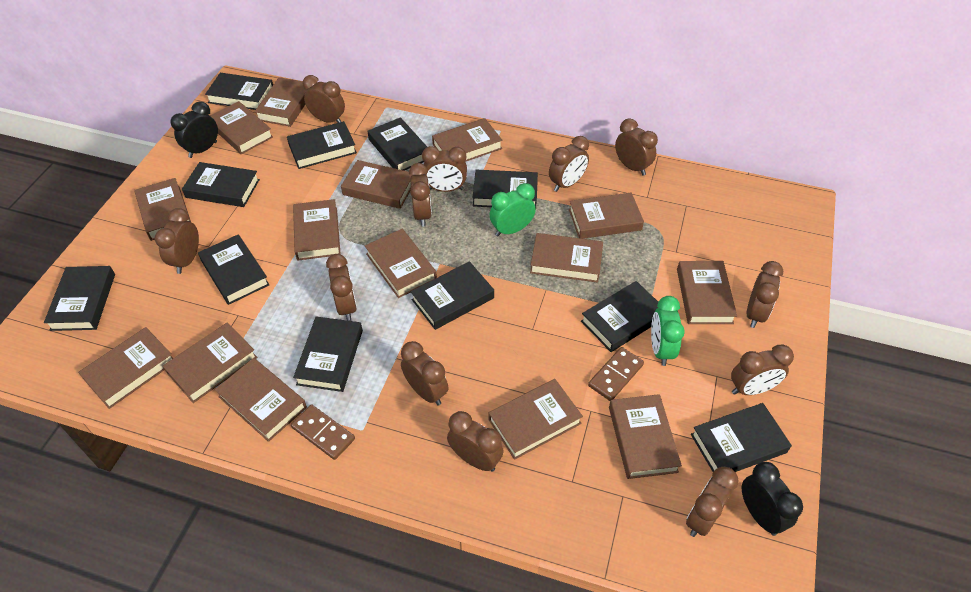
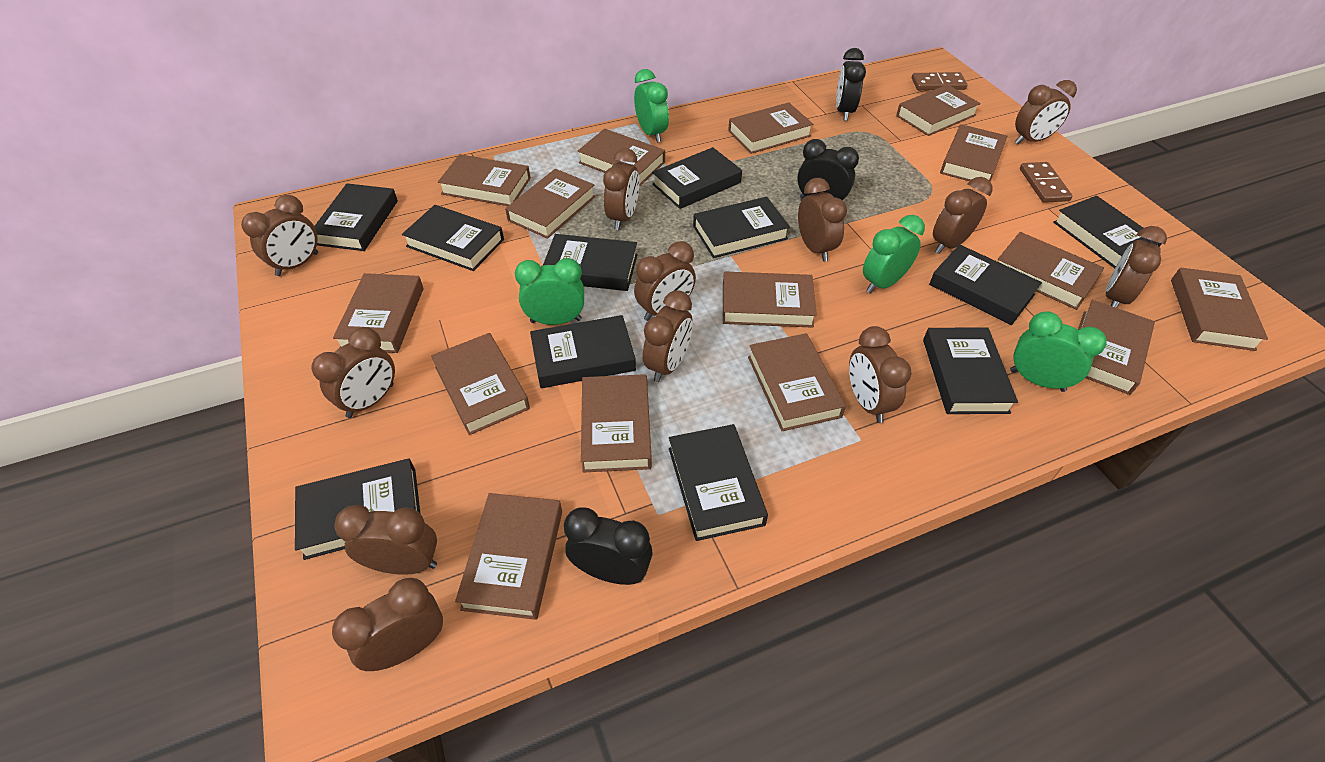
black clock: 2 -> 3
green clock: 2 -> 4

